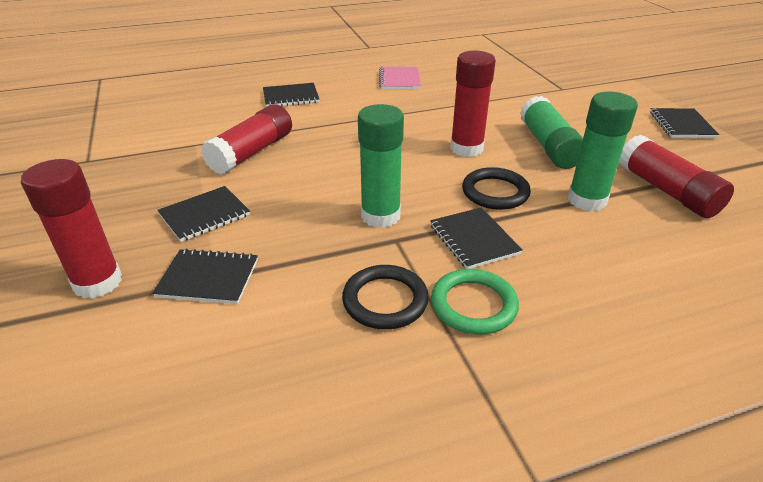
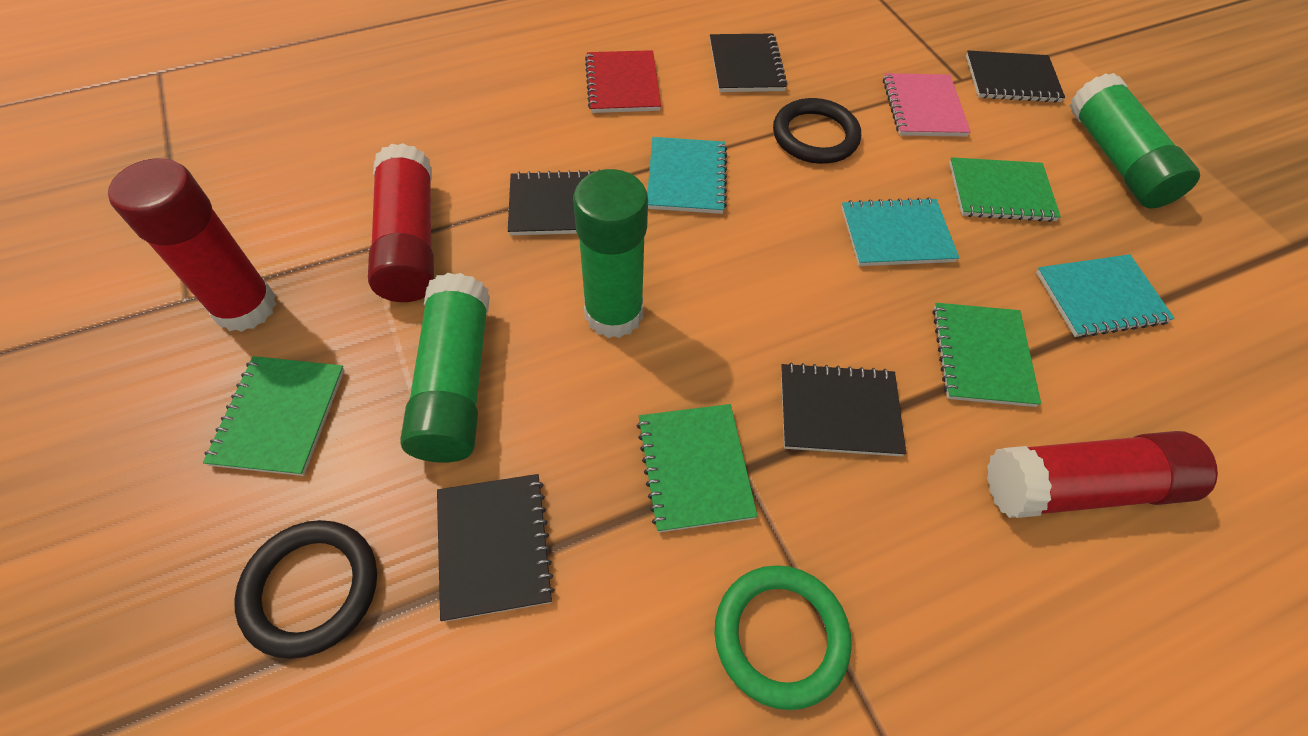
green notebook: 0 -> 4
red glue stick: 4 -> 3
red notebook: 0 -> 1
turquoise notebook: 0 -> 3

